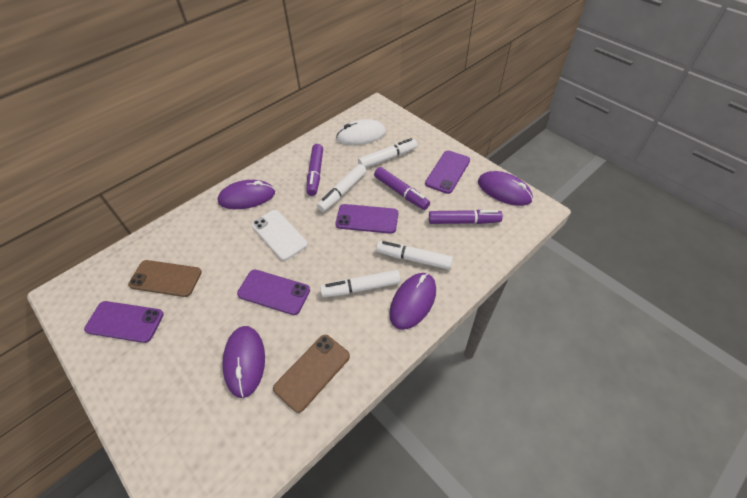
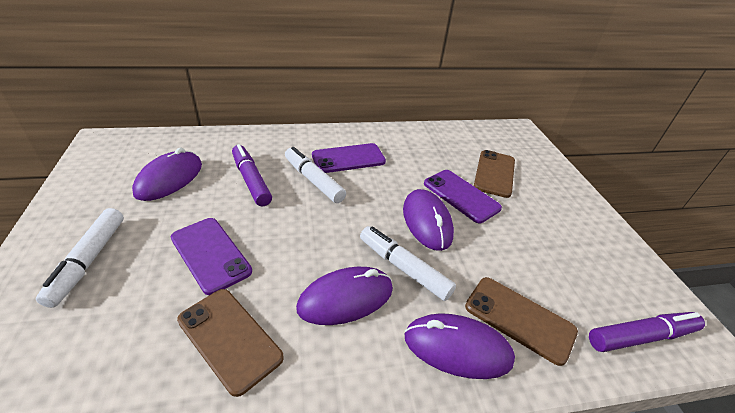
brown phone: 2 -> 3
purple marker: 3 -> 2
purple phone: 4 -> 3
white marker: 4 -> 3
white mouse: 1 -> 0
white phone: 1 -> 0

